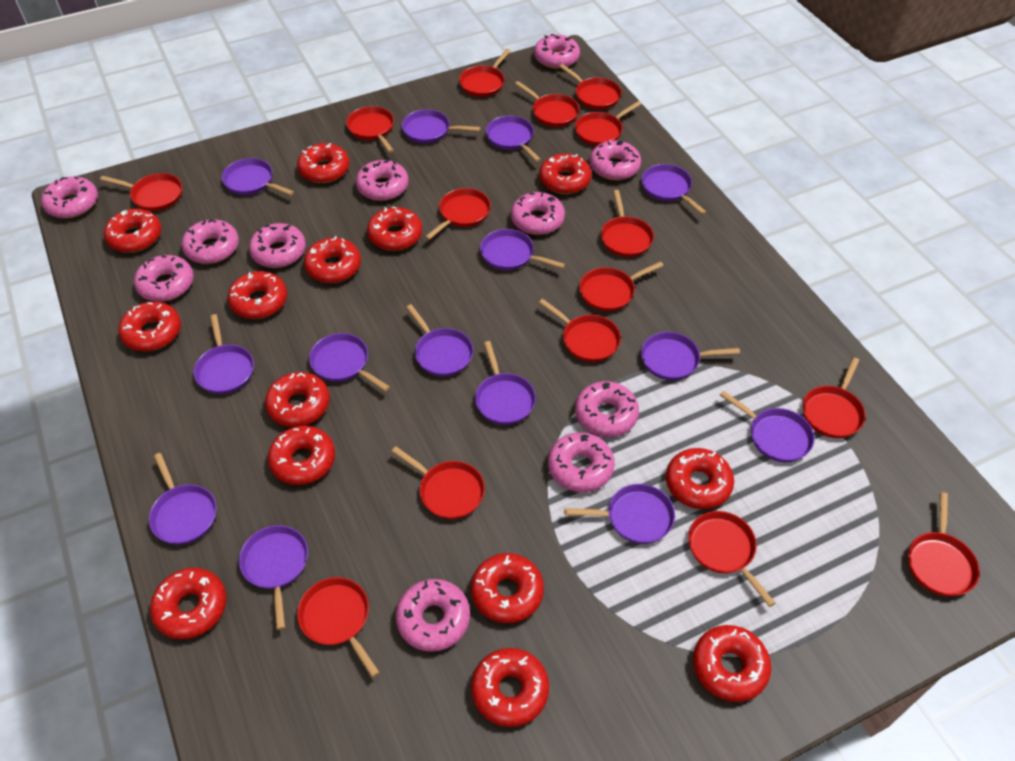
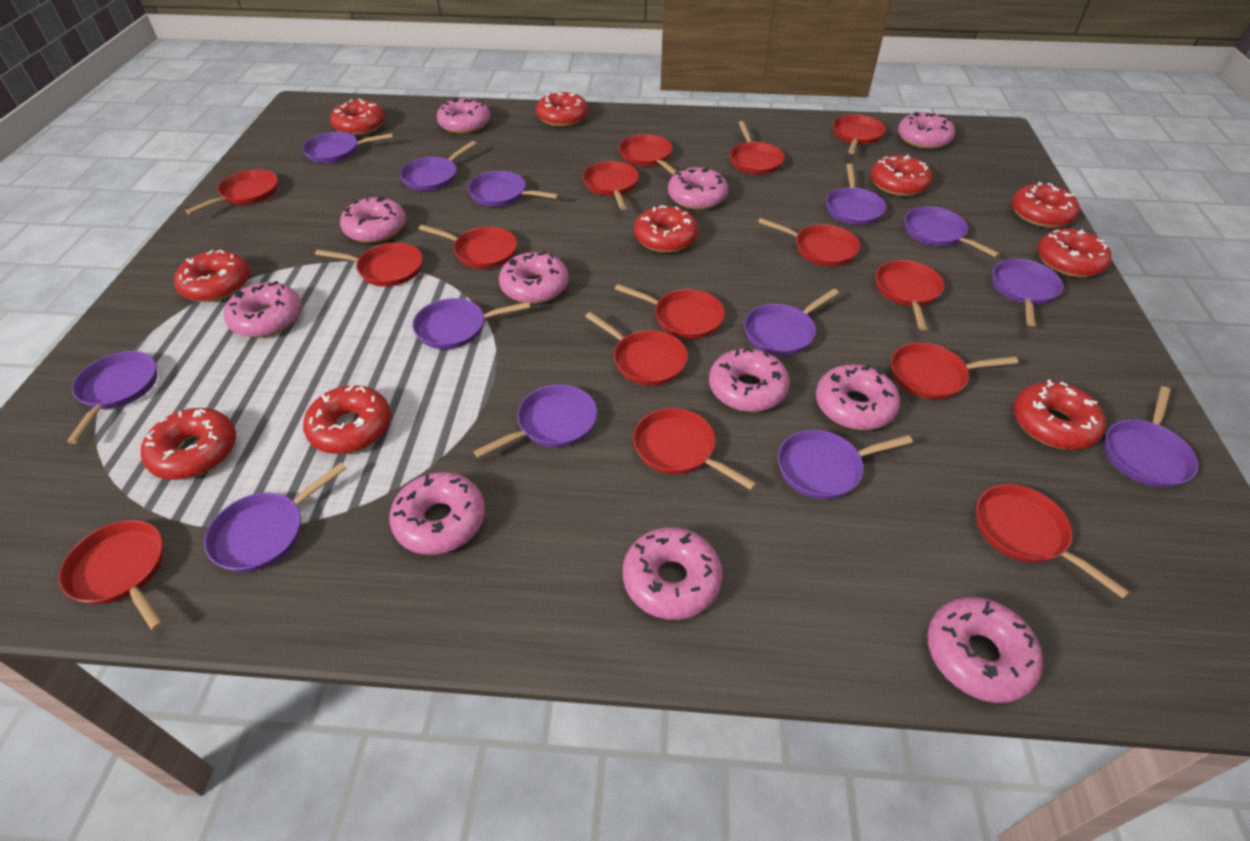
purple pan: 14 -> 13
red donut: 14 -> 10

